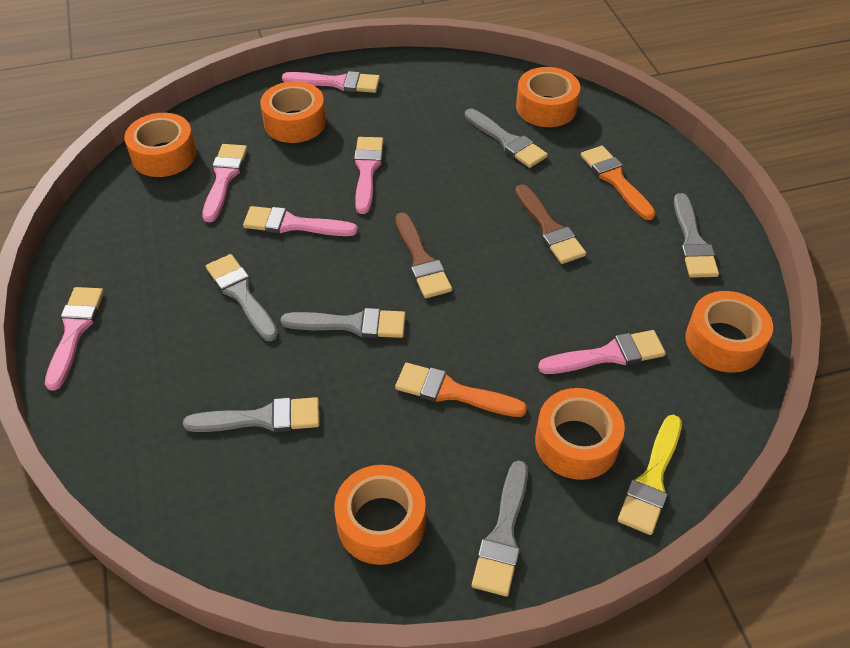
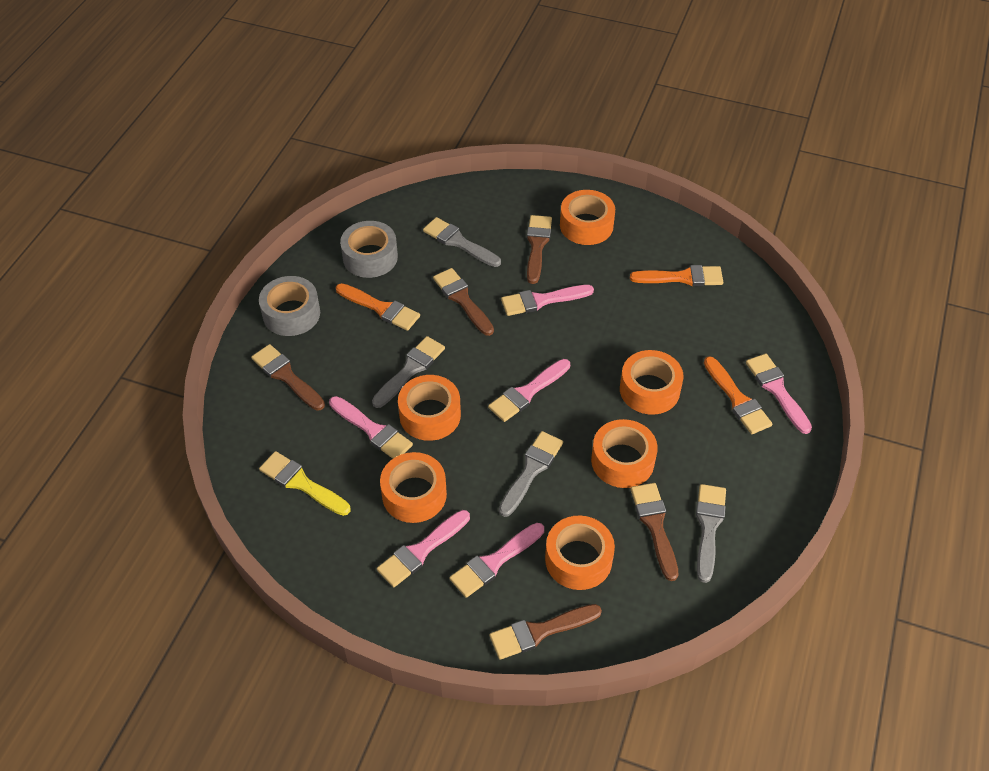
brown brush: 2 -> 5
grey brush: 6 -> 4
grey tape: 0 -> 2
orange brush: 2 -> 3

